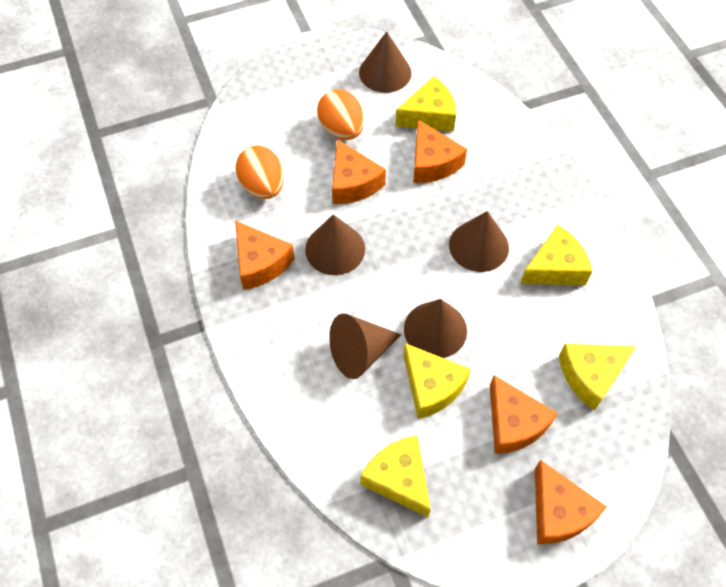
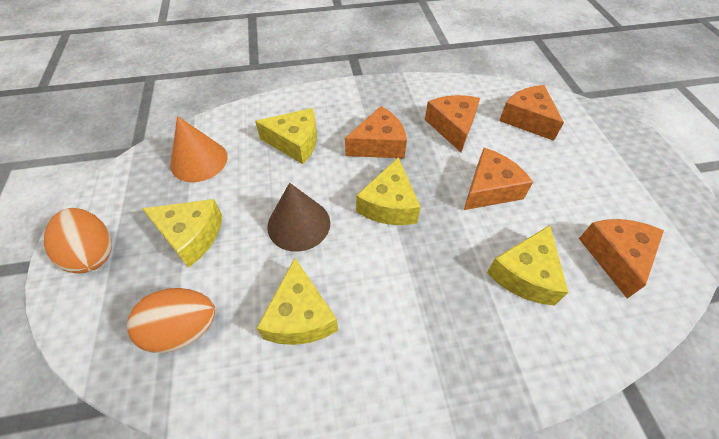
brown cone: 5 -> 1
orange cone: 0 -> 1

